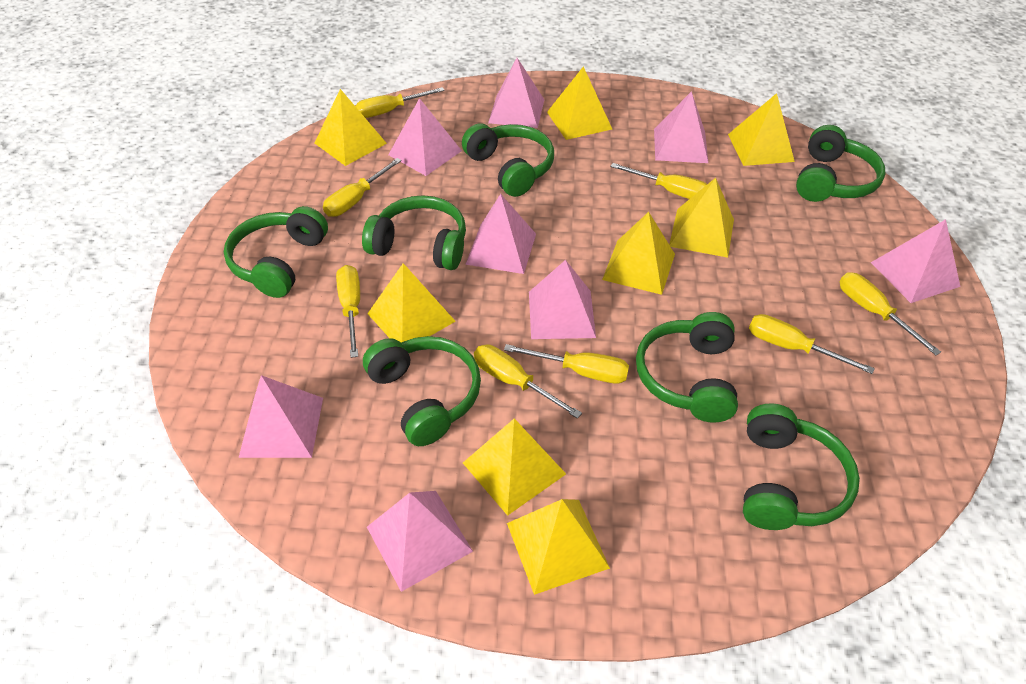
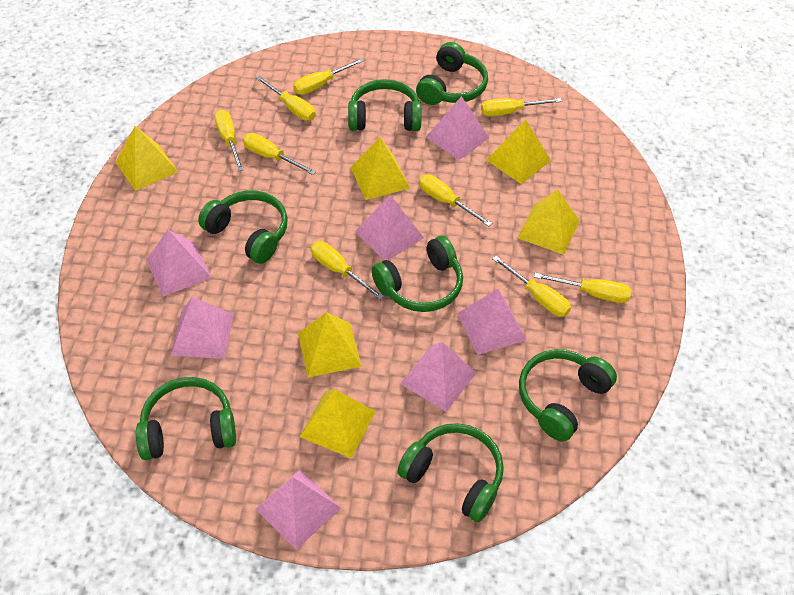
pink pyramid: 8 -> 7
yellow pyramid: 8 -> 6
yellow screwdriver: 8 -> 9

